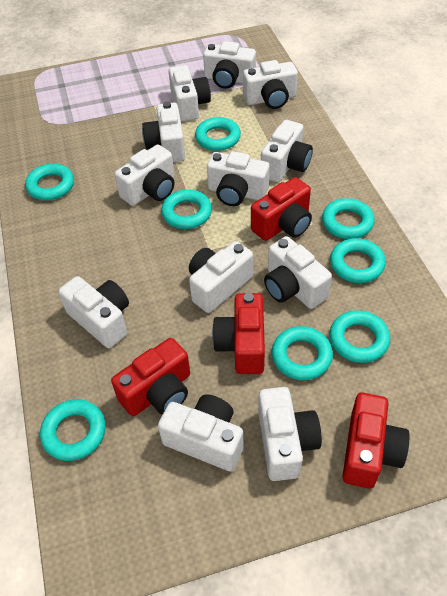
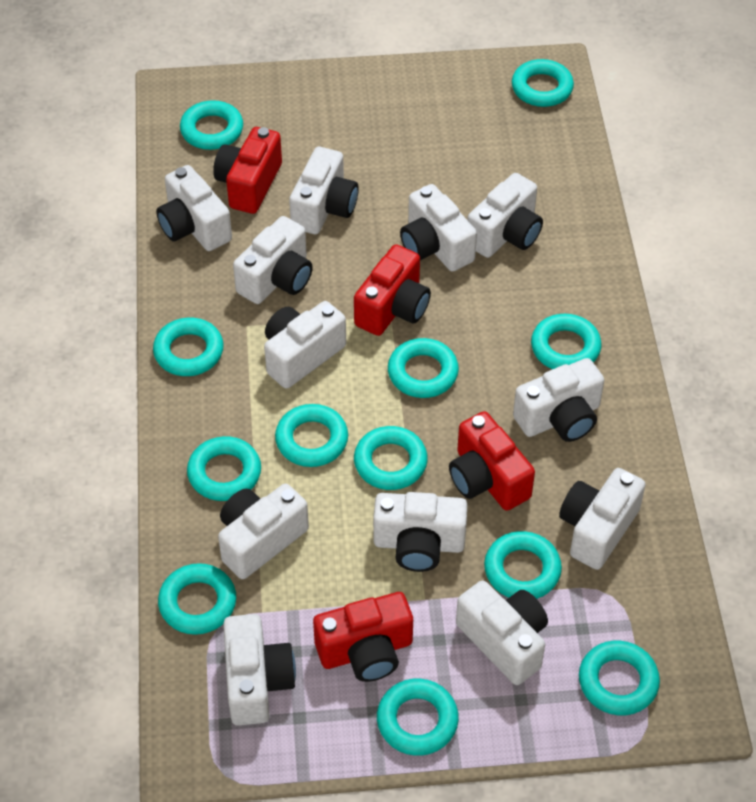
turquoise ring: 8 -> 12

